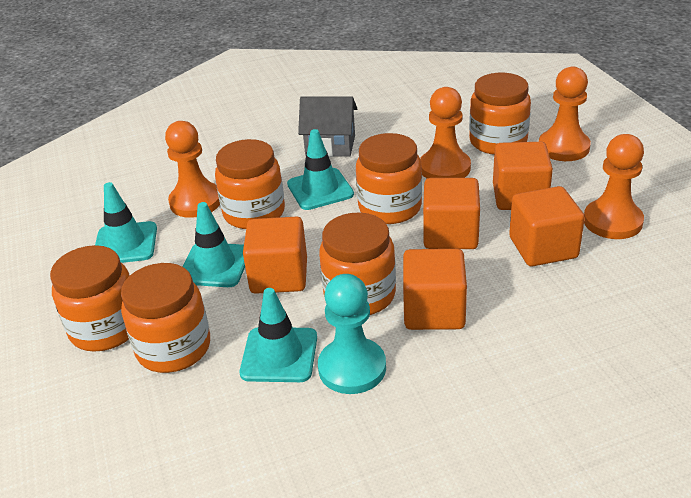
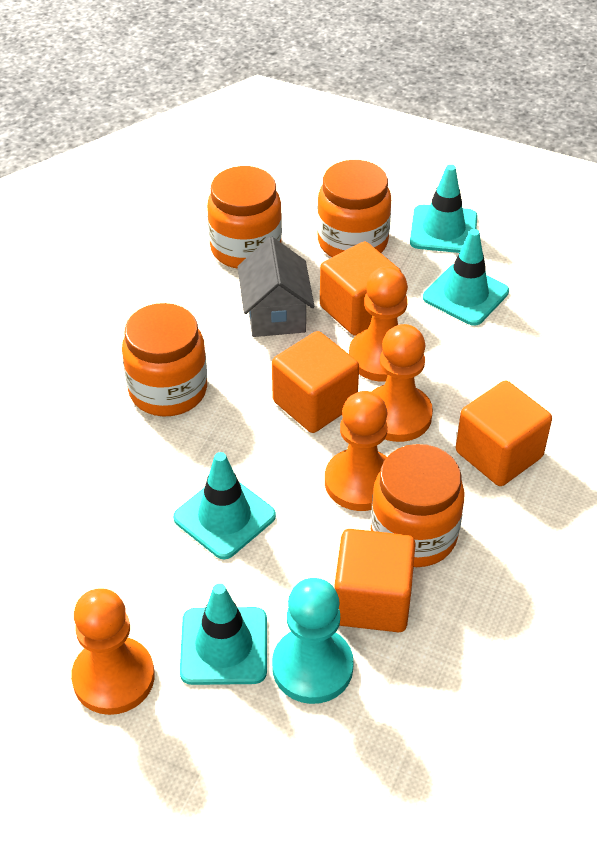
orange cube: 5 -> 4
orange jar: 6 -> 4

